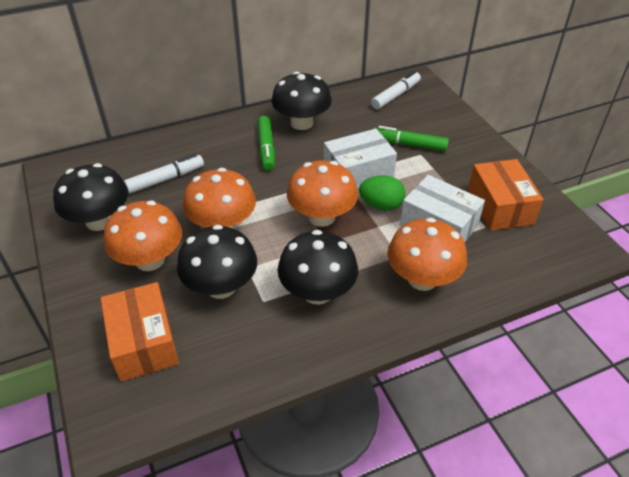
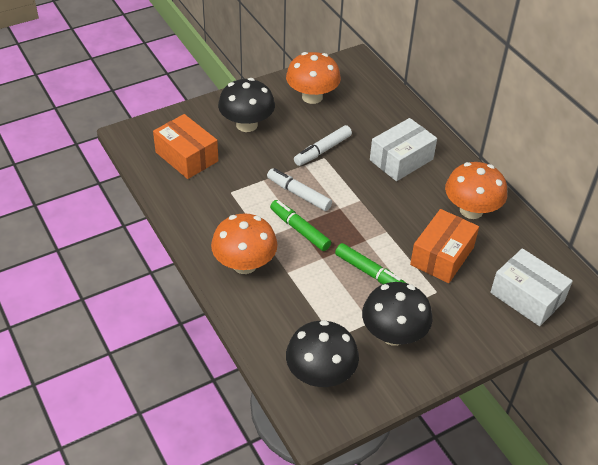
black mushroom: 4 -> 3
green egg: 1 -> 0
orange mushroom: 4 -> 3

